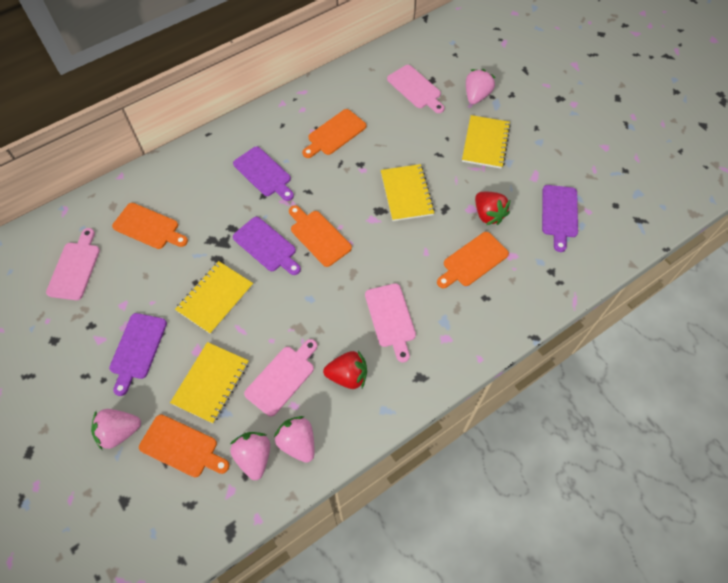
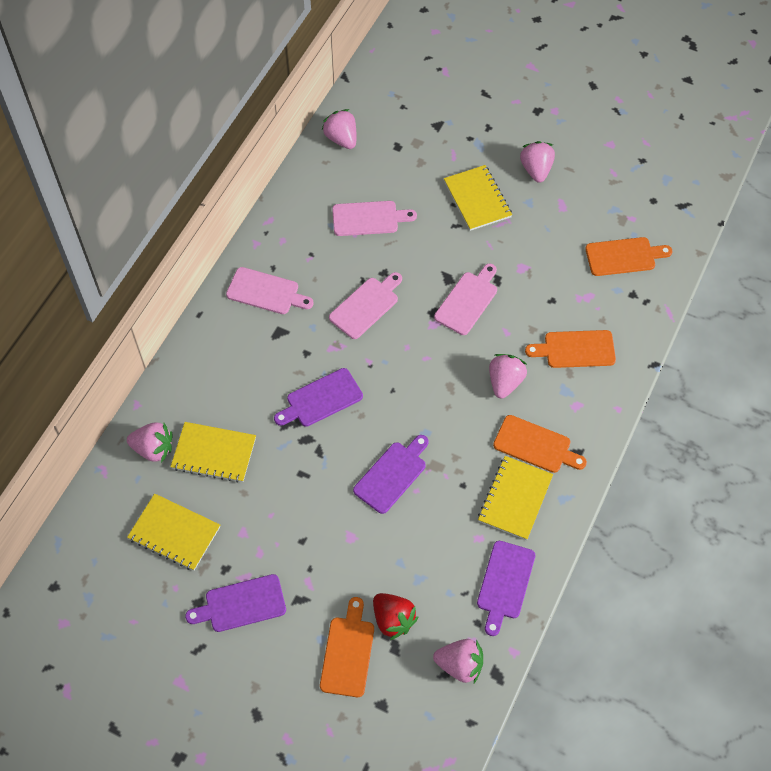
orange cutting board: 5 -> 4
pink strawberry: 4 -> 5
red strawberry: 2 -> 1

